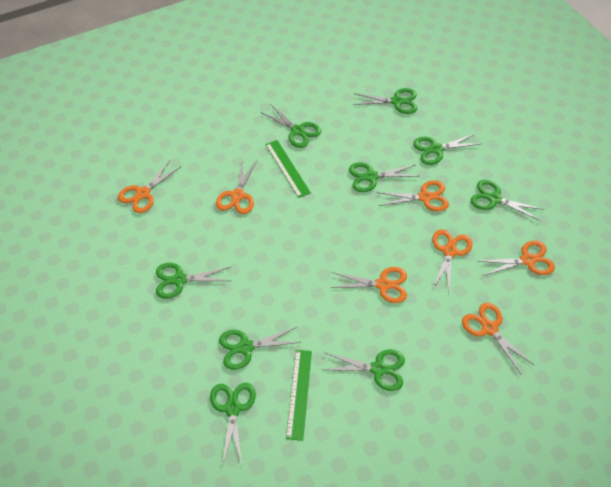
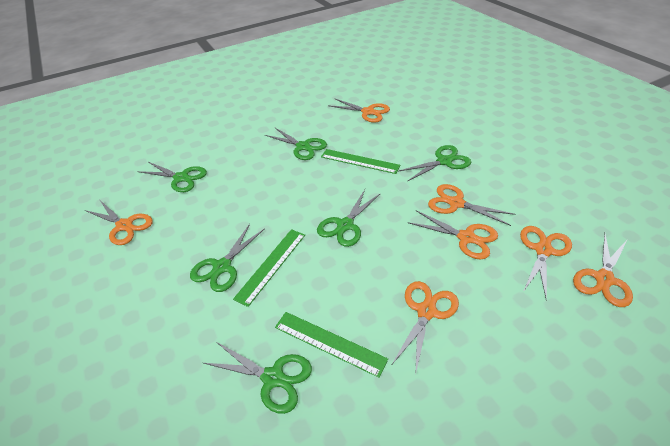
green ruler: 2 -> 3
green scissors: 9 -> 6

